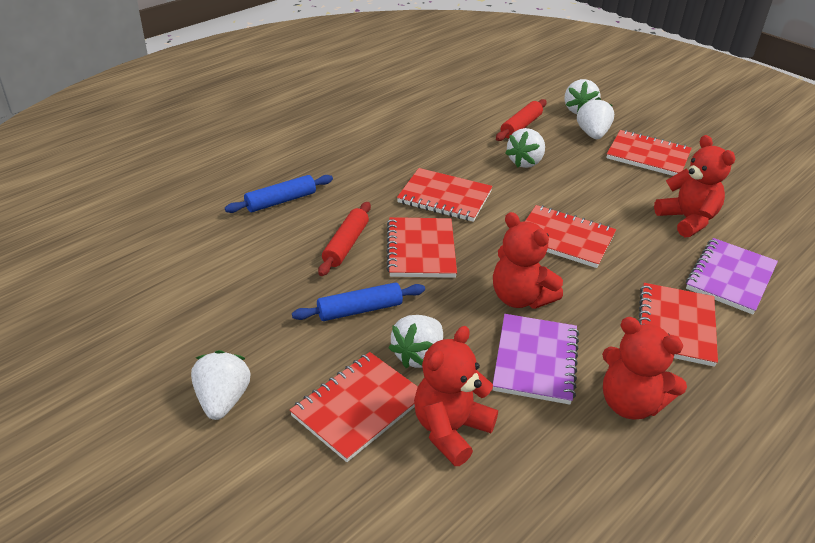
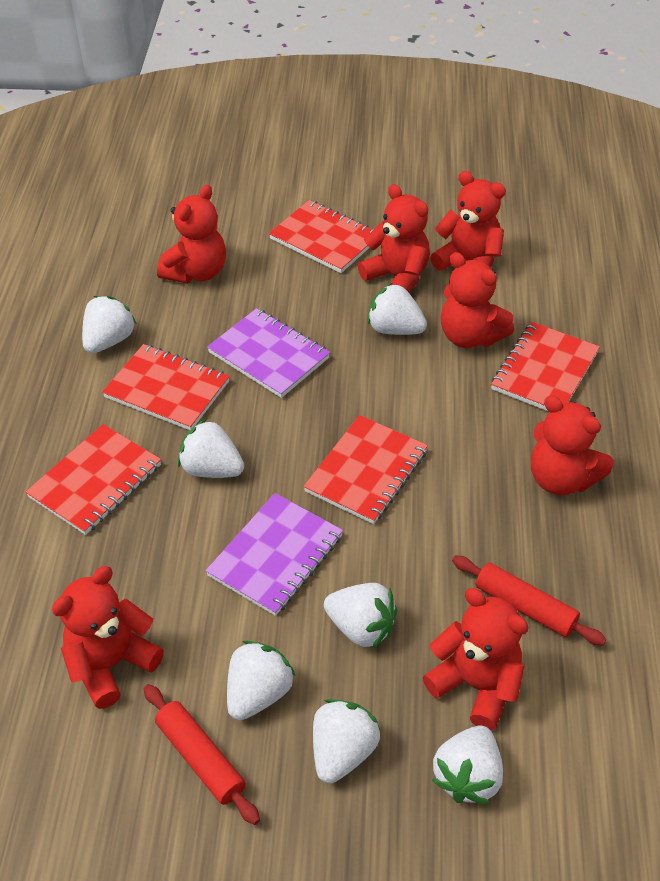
blue rolling pin: 2 -> 0
red notebook: 6 -> 5
red teddy bear: 4 -> 7
white strawberry: 5 -> 7

